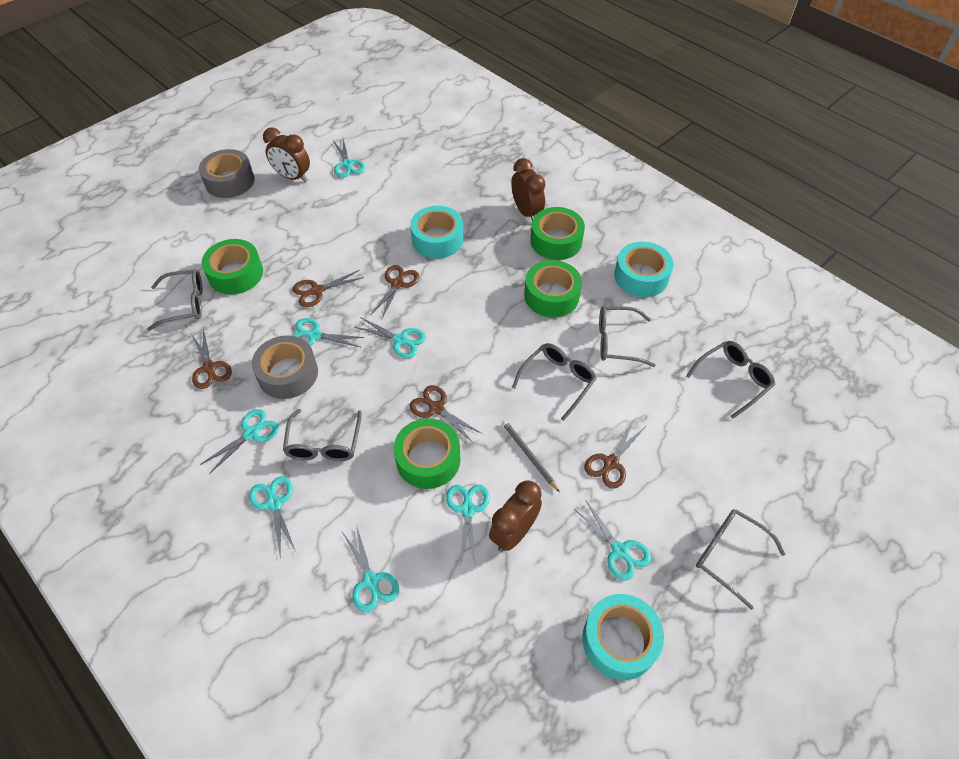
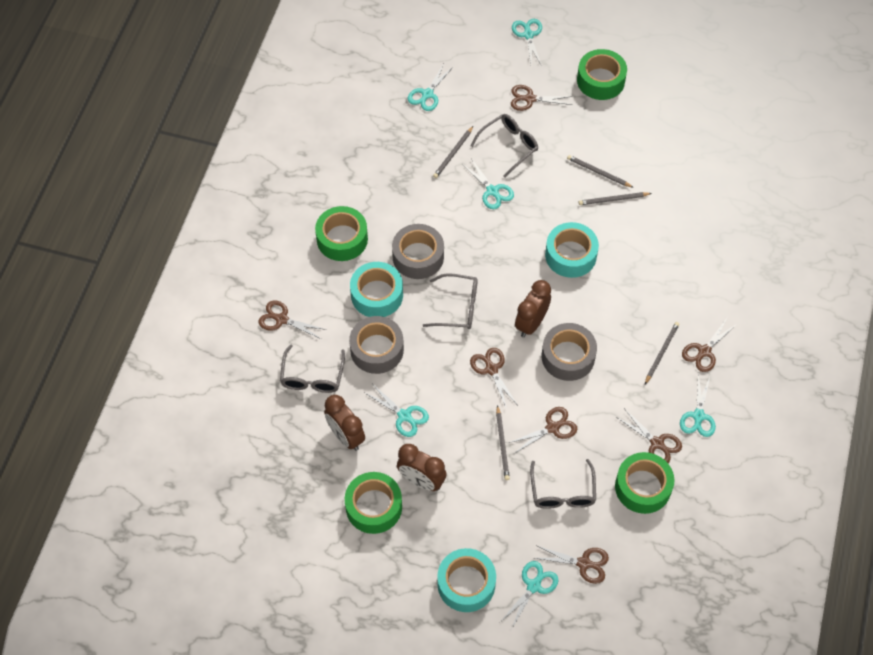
brown scissors: 5 -> 7
grey glasses: 6 -> 4
grey pencil: 1 -> 5
grey tape: 2 -> 3
turquoise scissors: 8 -> 6

